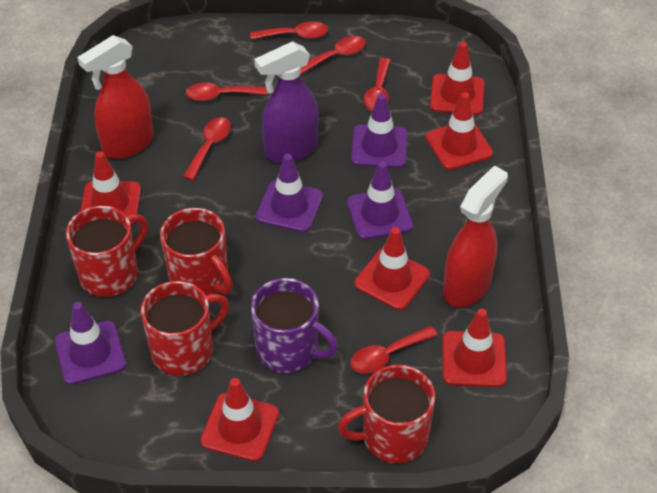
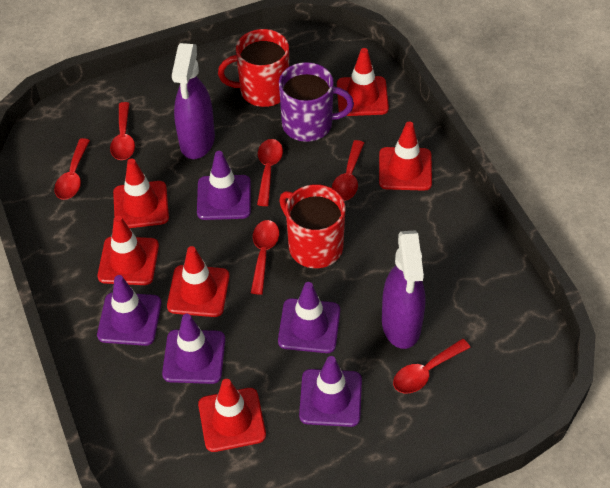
purple spray bottle: 1 -> 2
purple traffic cone: 4 -> 5
red mug: 4 -> 2
red spray bottle: 2 -> 0

